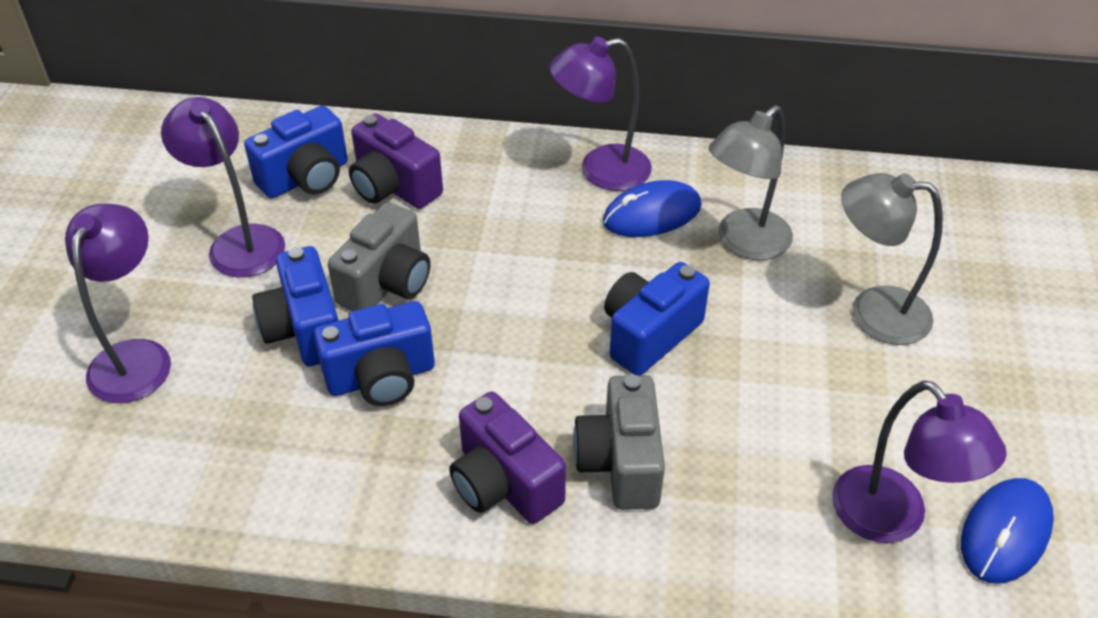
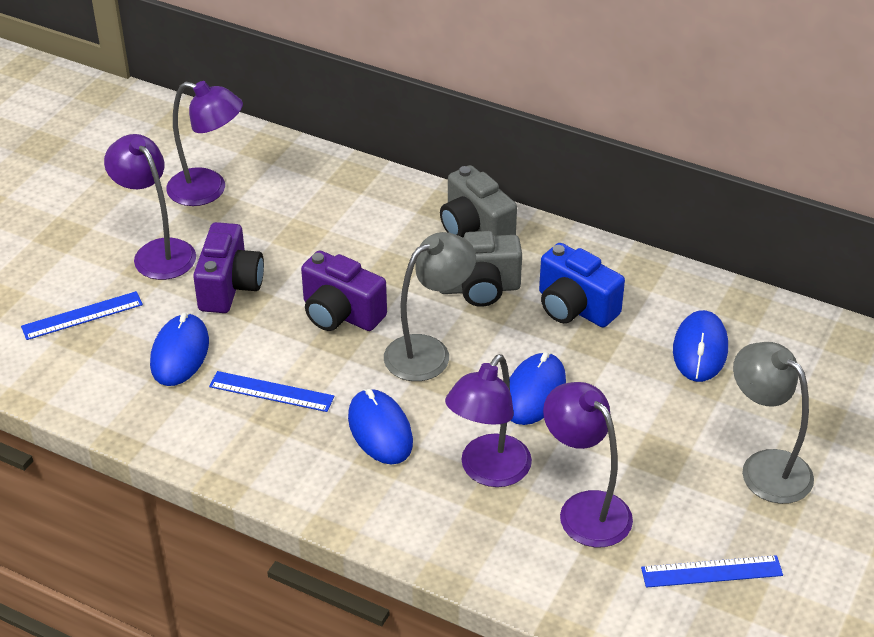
blue camera: 4 -> 1
blue mouse: 2 -> 4
blue ruler: 0 -> 3

